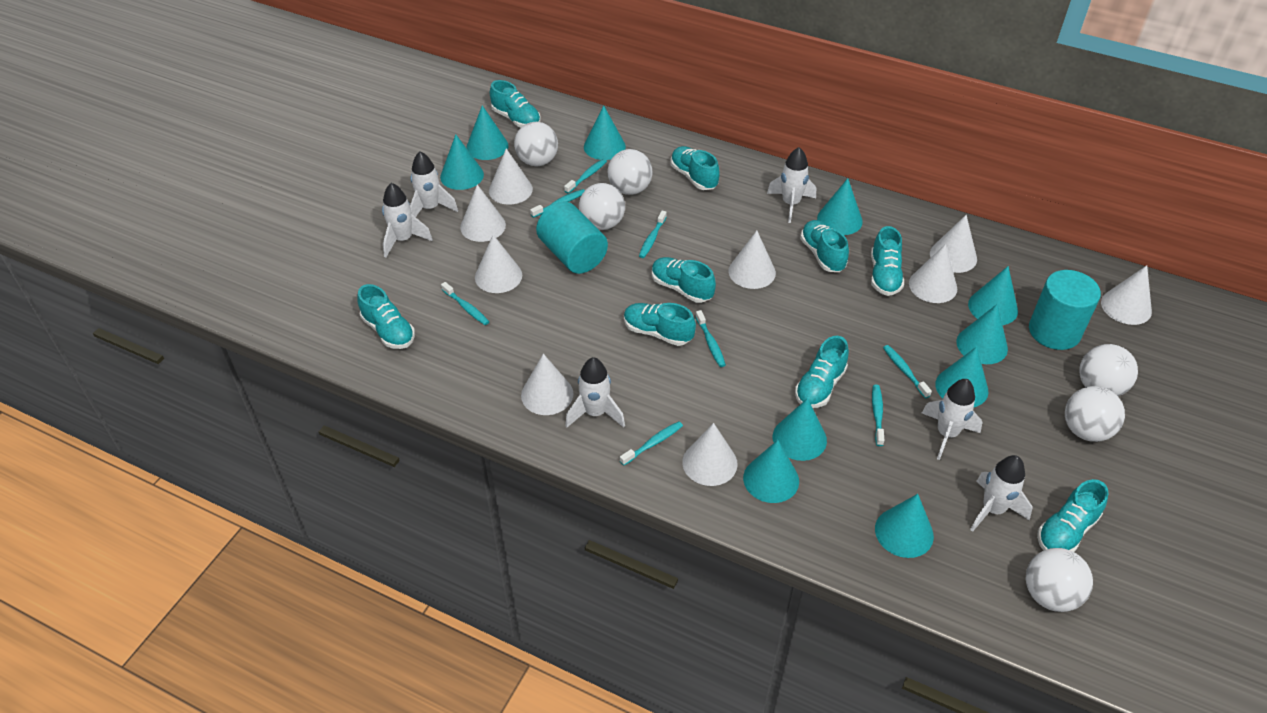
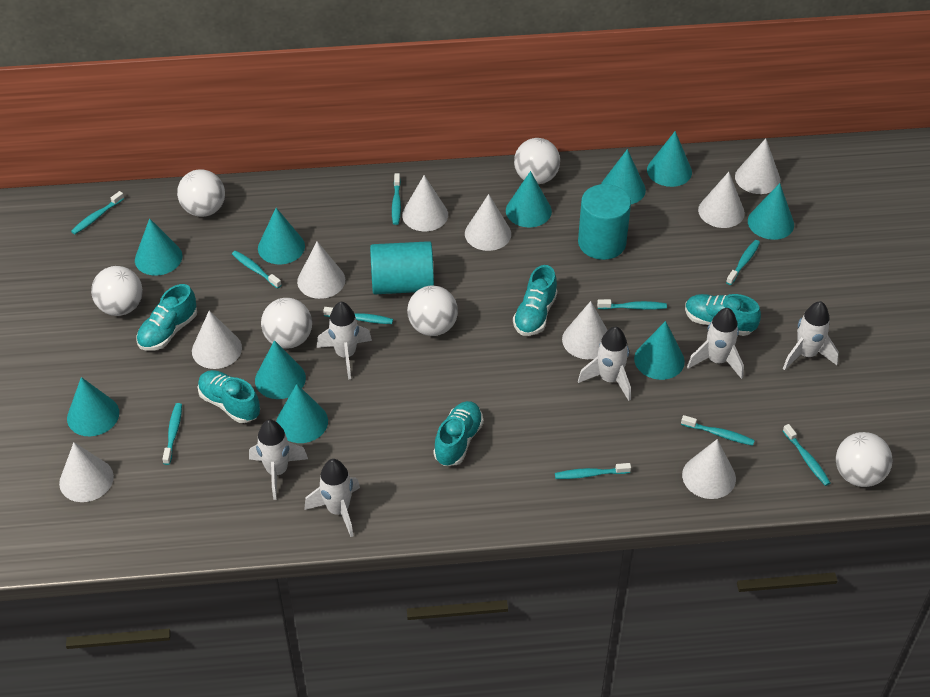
turquoise shoe: 9 -> 5
turquoise toothbrush: 8 -> 10

